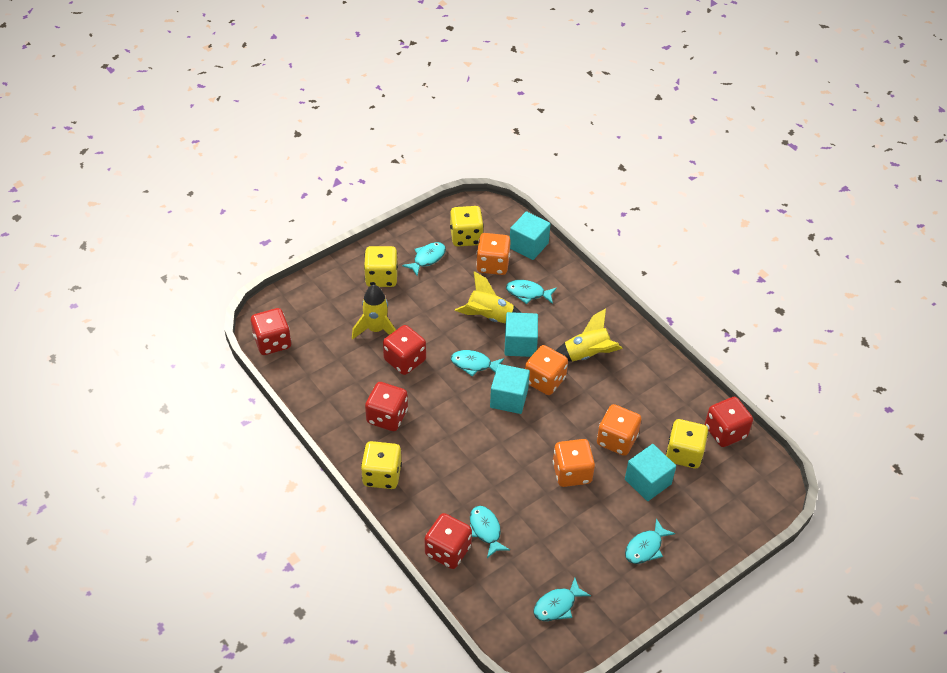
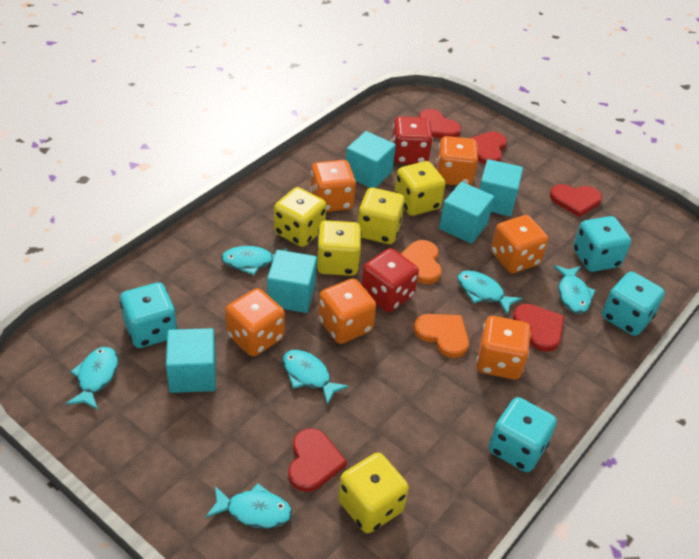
orange dice: 4 -> 6
orange heart: 0 -> 2
red dice: 5 -> 2
red heart: 0 -> 5
turquoise cube: 4 -> 5
turquoise dice: 0 -> 4
yellow dice: 4 -> 5
yellow rocket: 3 -> 0

